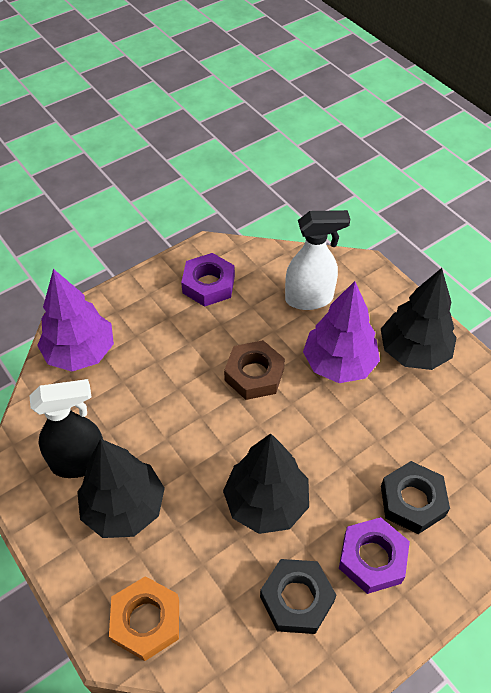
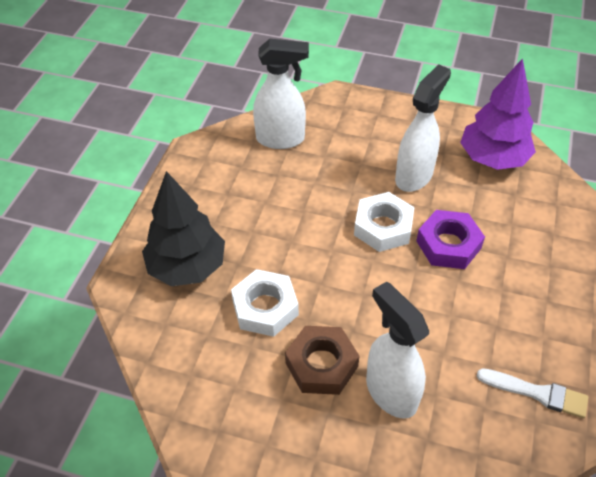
black nut: 2 -> 0
black spray bottle: 1 -> 0
black tree: 3 -> 1
orange nut: 1 -> 0
purple nut: 2 -> 1
purple tree: 2 -> 1
white brush: 0 -> 1
white nut: 0 -> 2
white spray bottle: 1 -> 3

